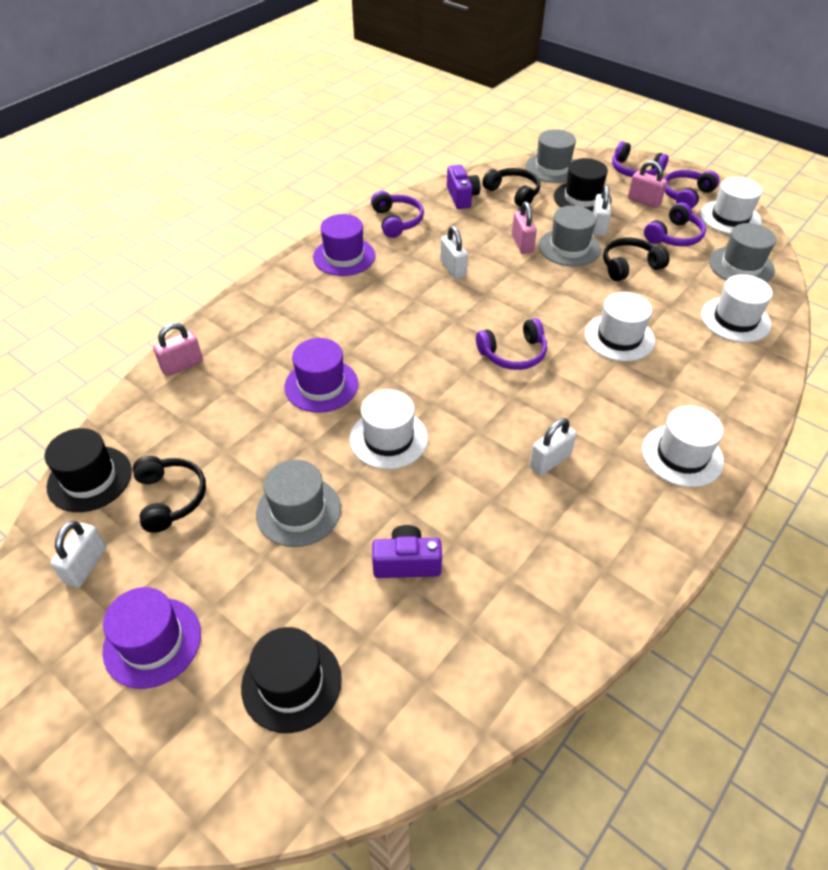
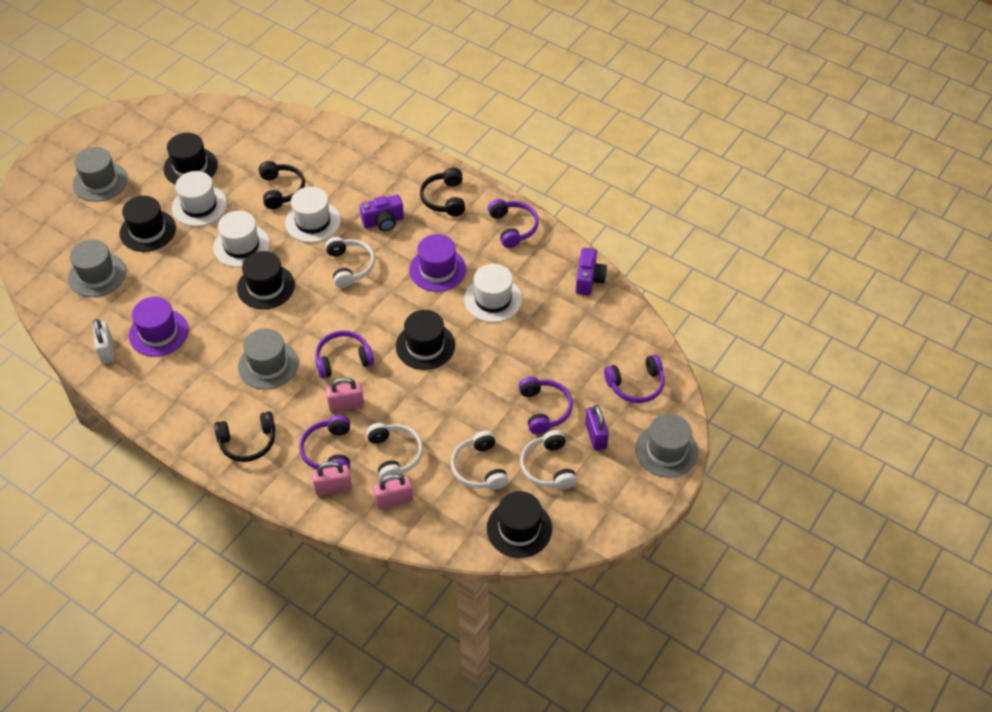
black hat: 3 -> 5
purple hat: 3 -> 2
purple padlock: 0 -> 1
white hat: 5 -> 4
white headphones: 0 -> 4
white padlock: 4 -> 1

